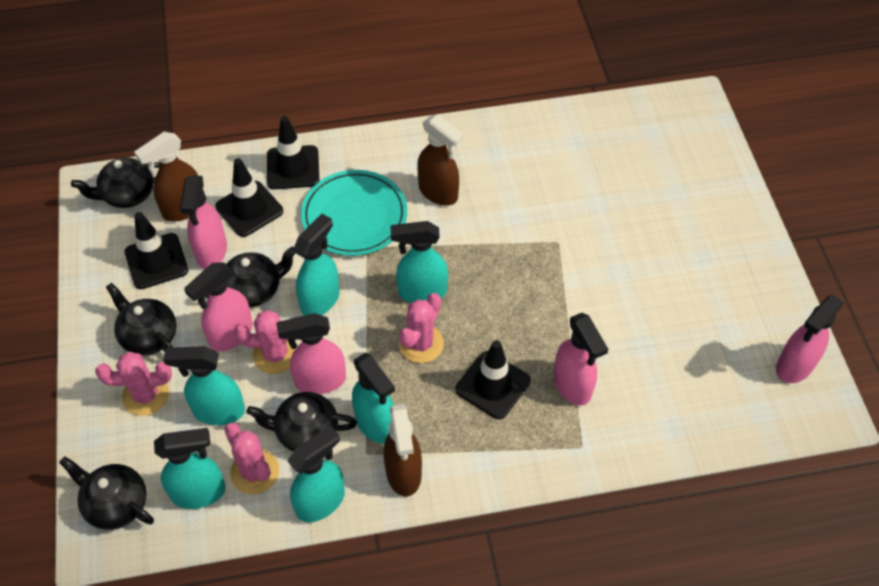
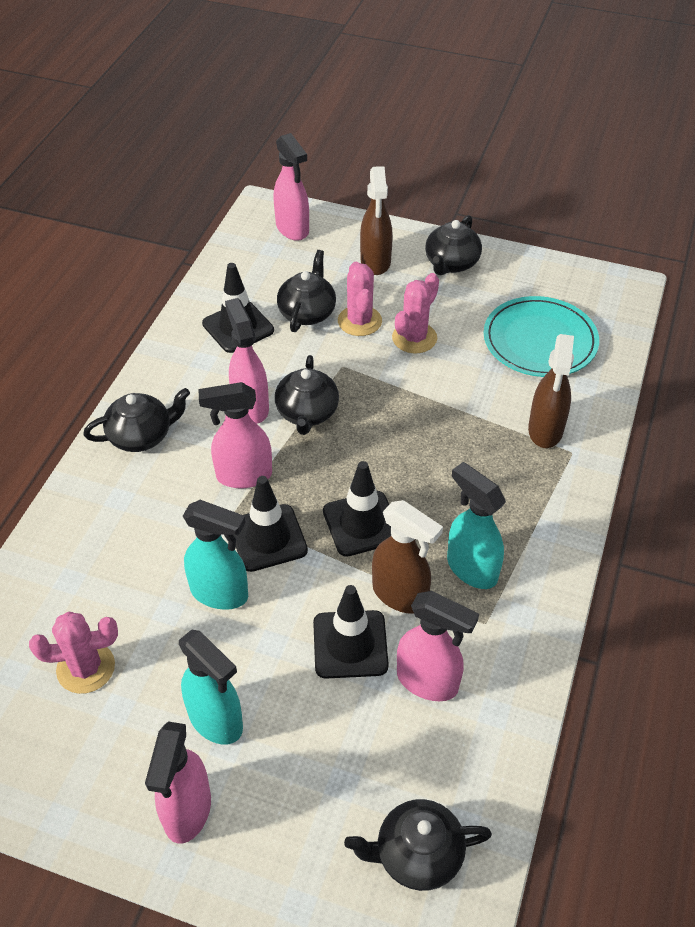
pink cactus: 4 -> 3
turquoise spray bottle: 6 -> 3

